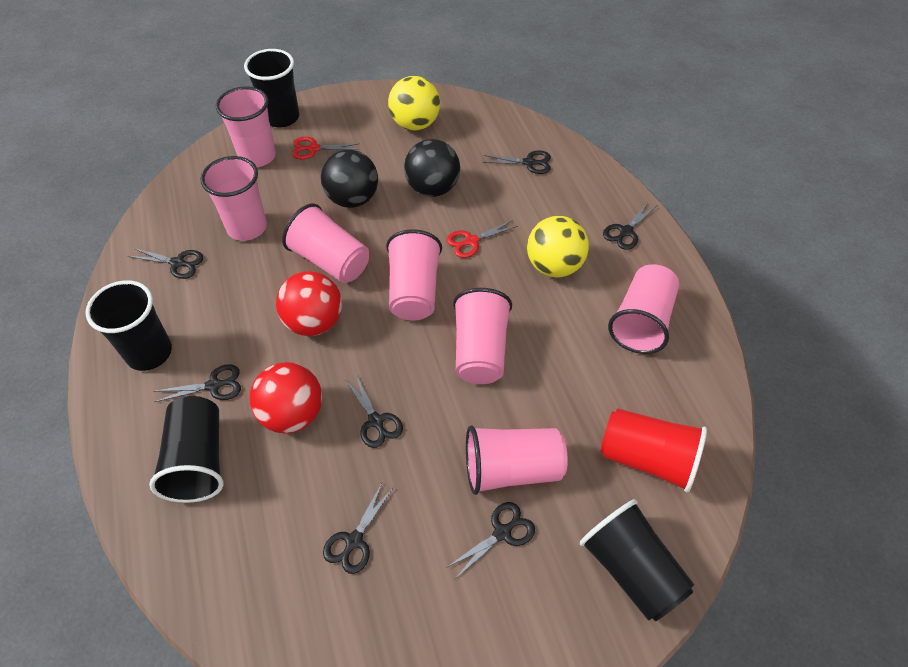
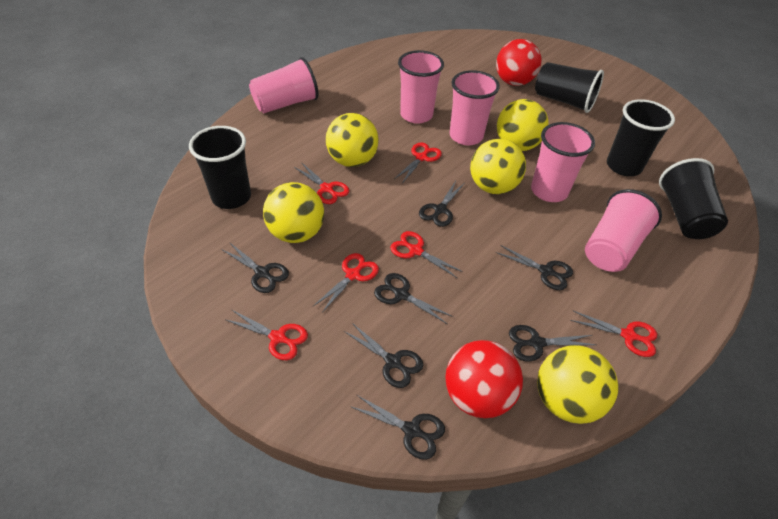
black ball: 2 -> 0
pink cup: 7 -> 5
red cup: 1 -> 0
red scissors: 2 -> 6
yellow ball: 2 -> 5

